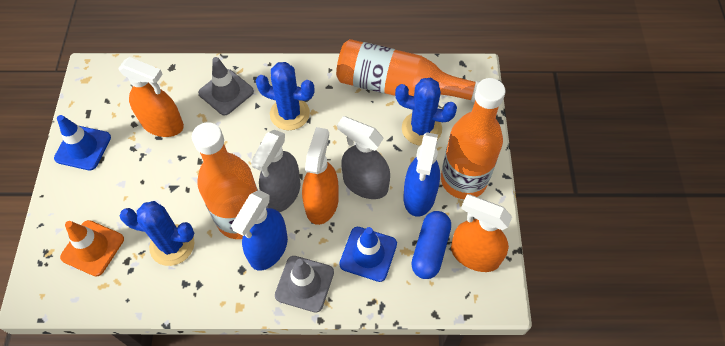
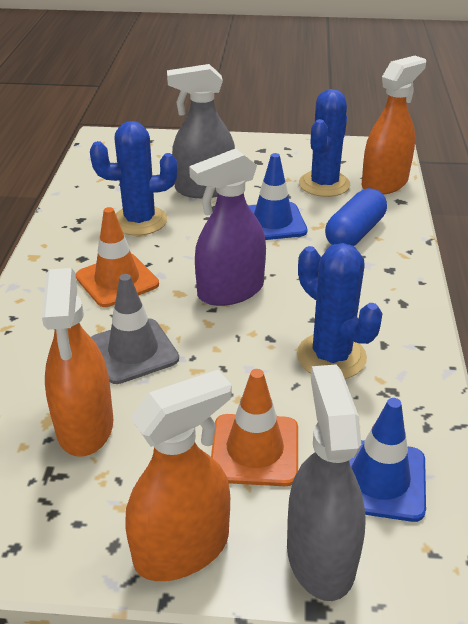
blue spray bottle: 2 -> 0
grey traffic cone: 2 -> 1
orange bottle: 3 -> 0
orange traffic cone: 1 -> 2
purple spray bottle: 0 -> 1

